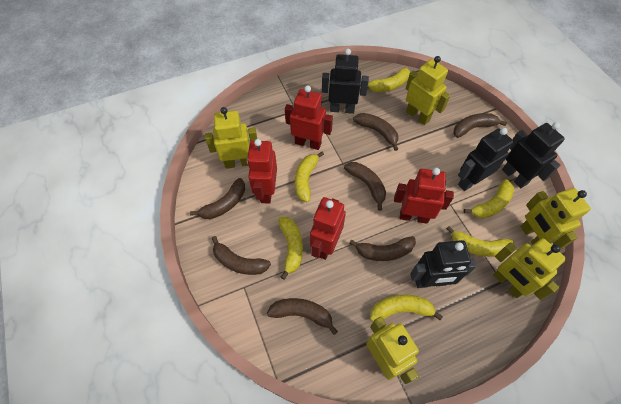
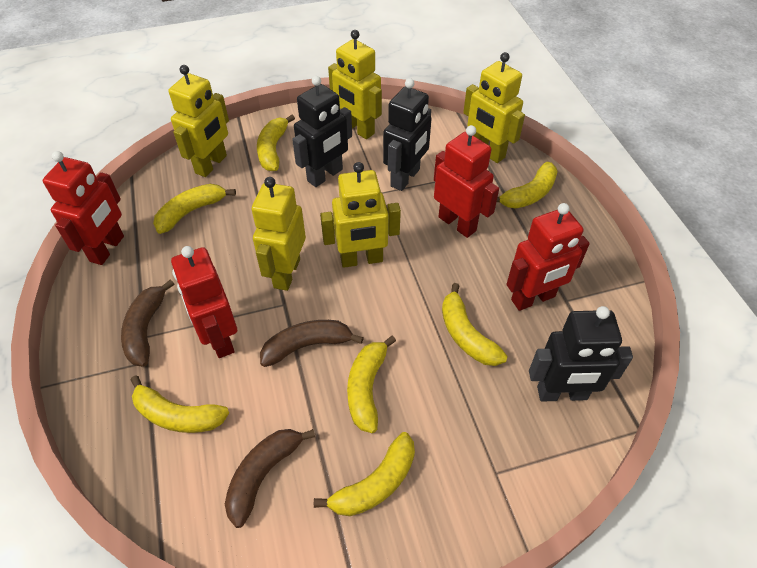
black robot: 4 -> 3
brown banana: 7 -> 3
yellow banana: 6 -> 7

